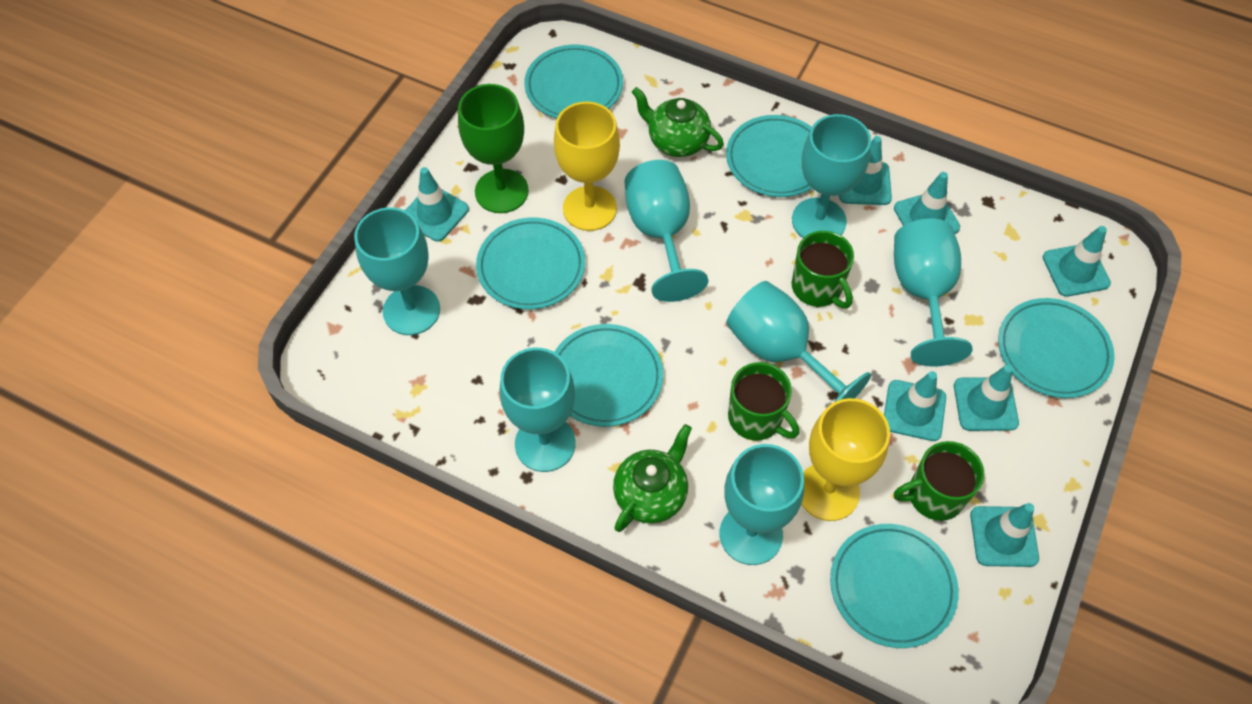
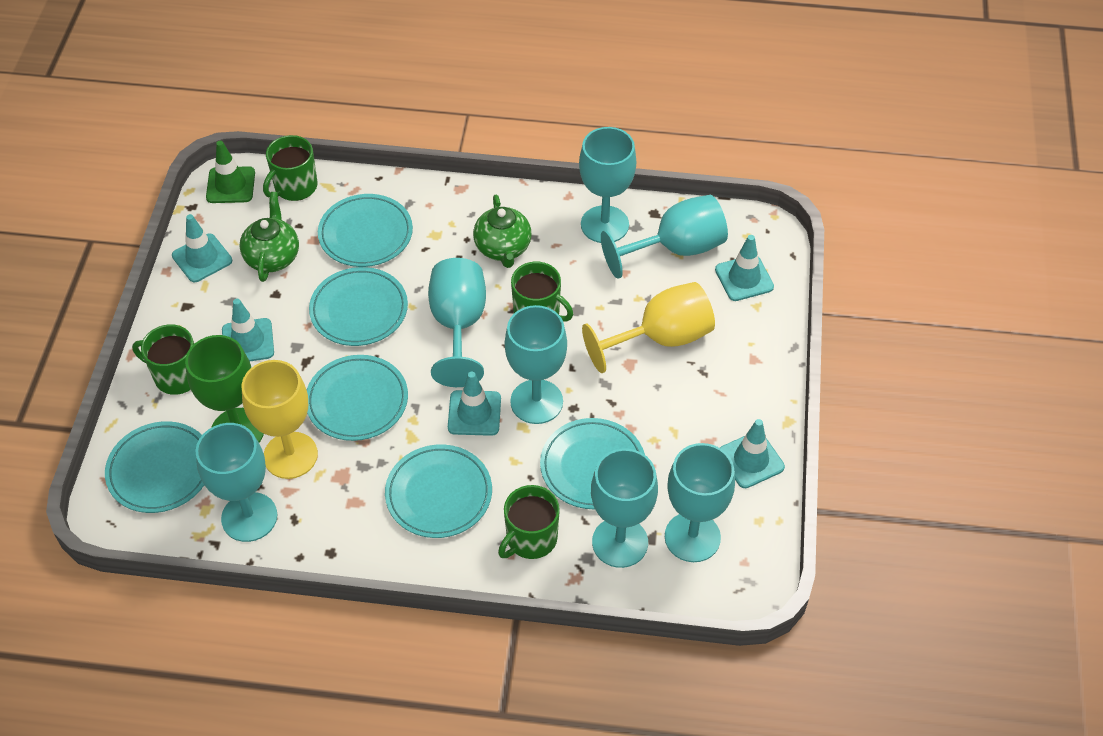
green mug: 3 -> 4
green traffic cone: 0 -> 1
turquoise traffic cone: 7 -> 5

